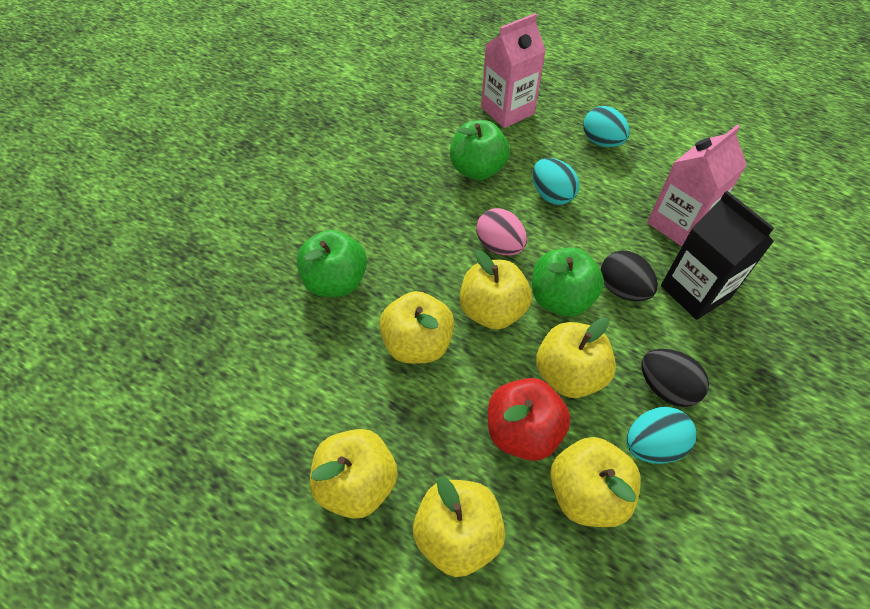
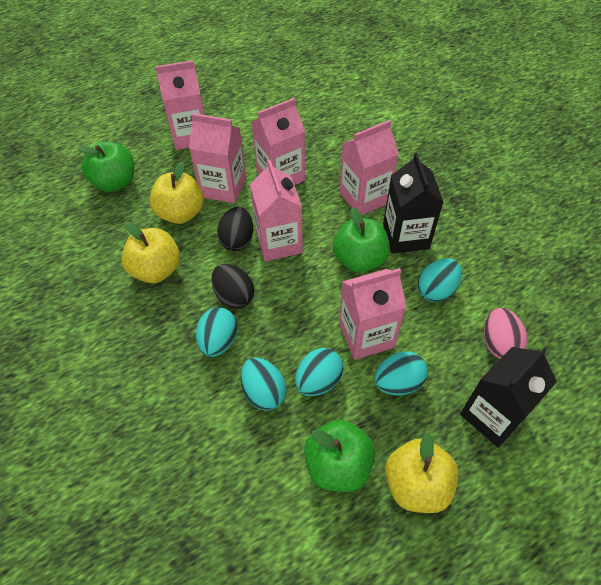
black carton: 1 -> 2
pink carton: 2 -> 6
red apple: 1 -> 0
turquoise egg: 3 -> 5
yellow apple: 6 -> 3

